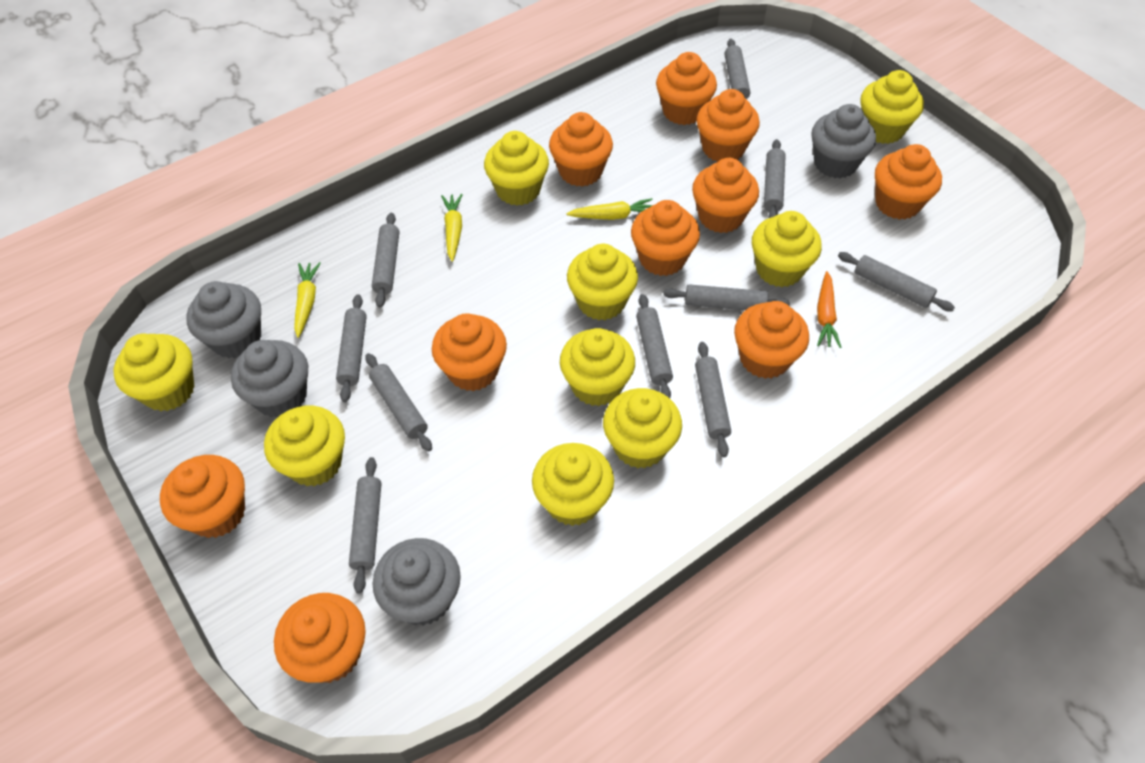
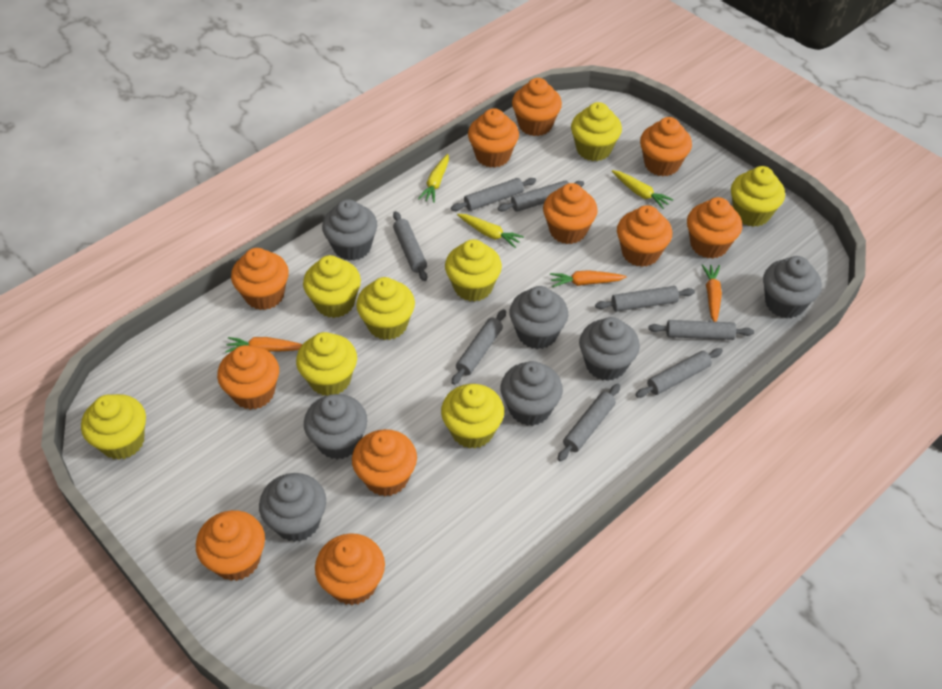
grey cupcake: 4 -> 7
grey rolling pin: 10 -> 8
orange carrot: 1 -> 3
orange cupcake: 10 -> 11
yellow cupcake: 9 -> 8

